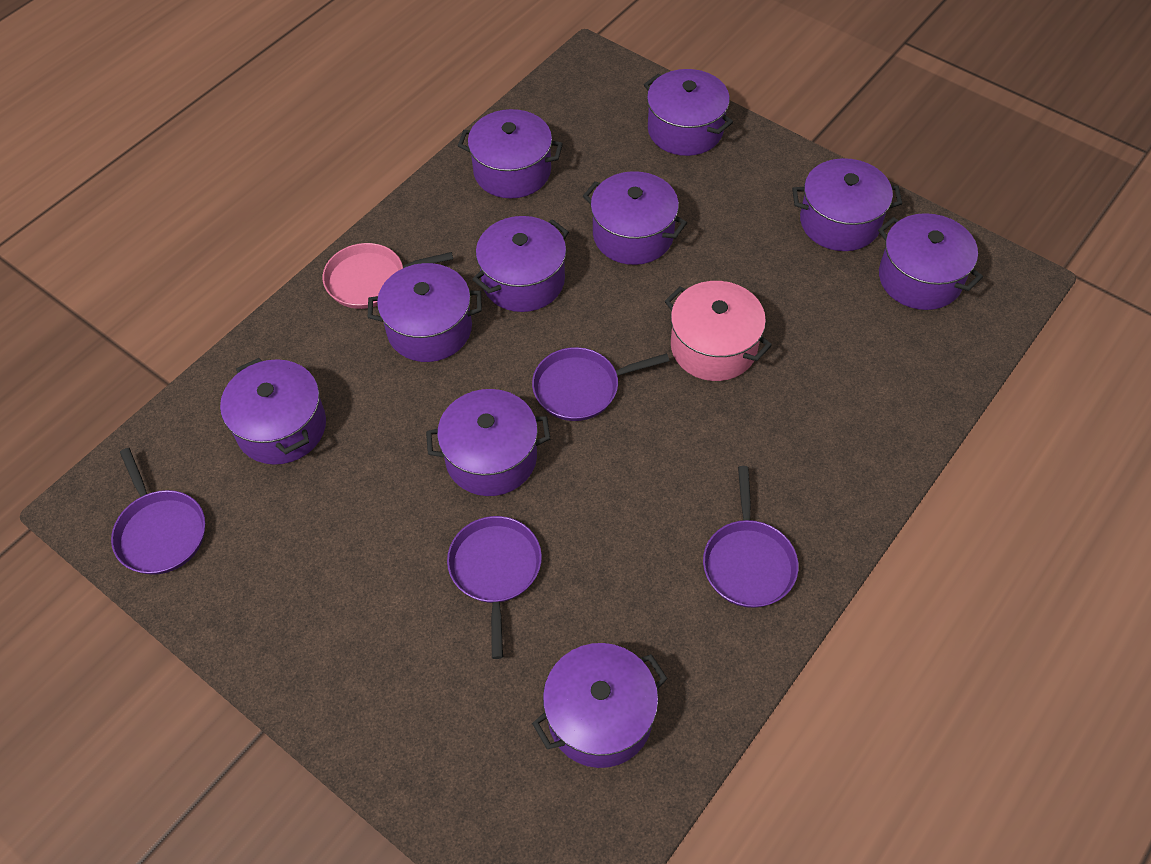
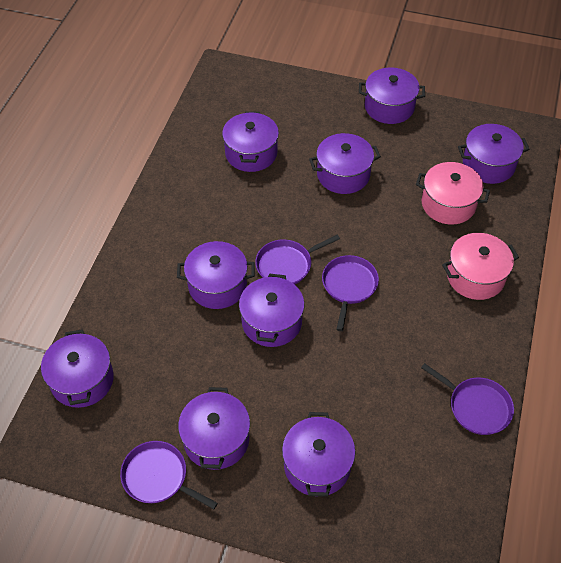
pink pan: 1 -> 0
pink pot: 1 -> 2
purple pot: 10 -> 9

